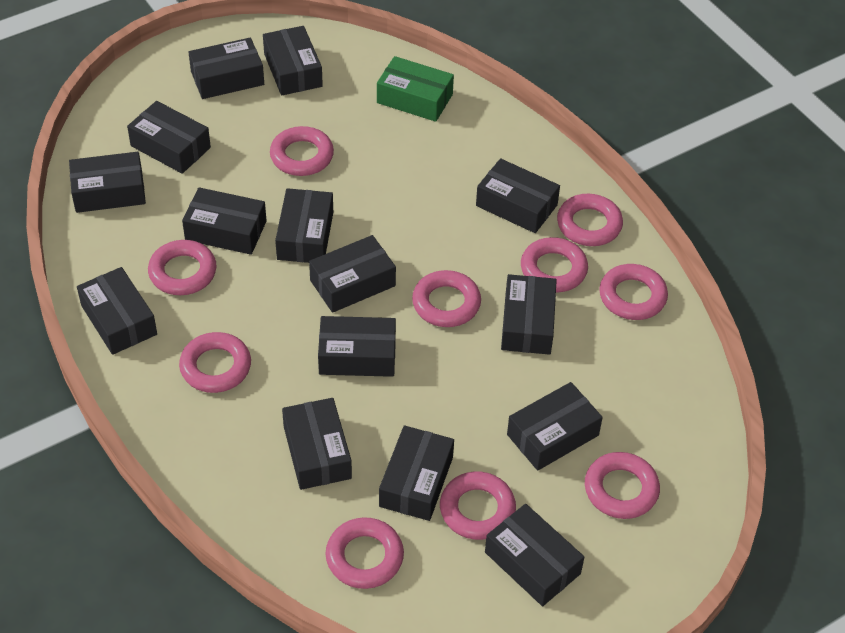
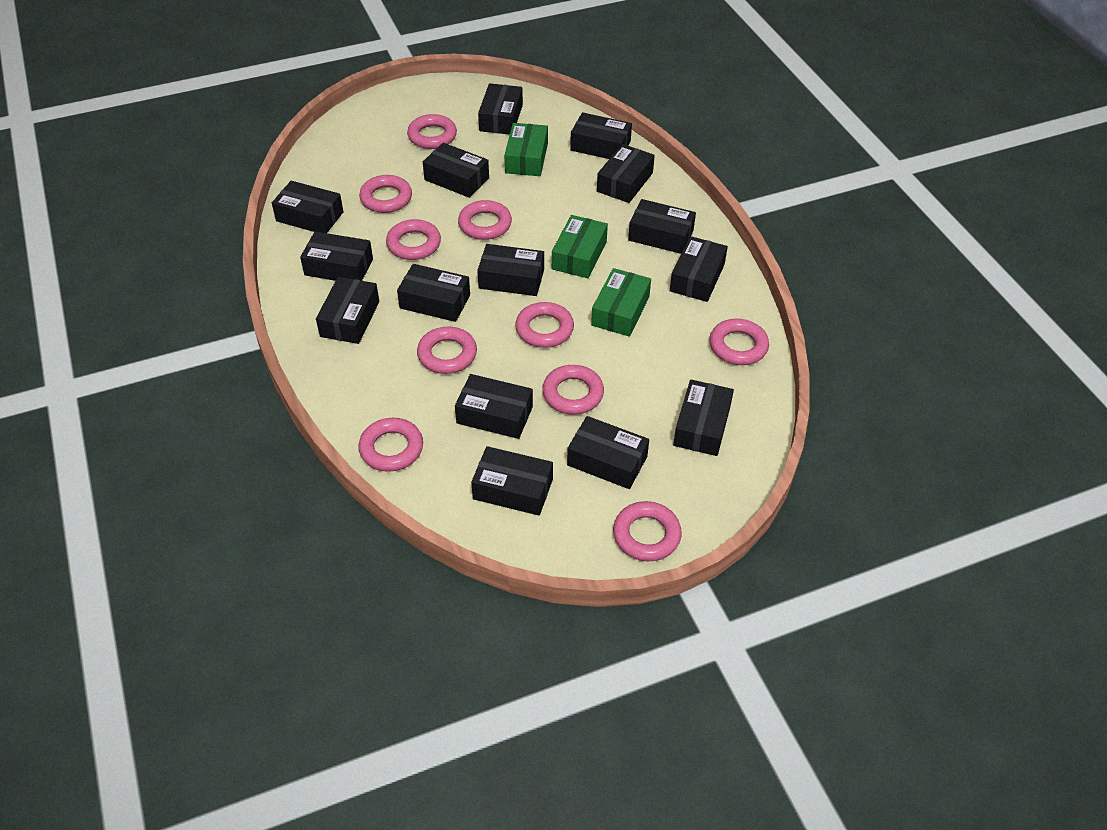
green box: 1 -> 3

